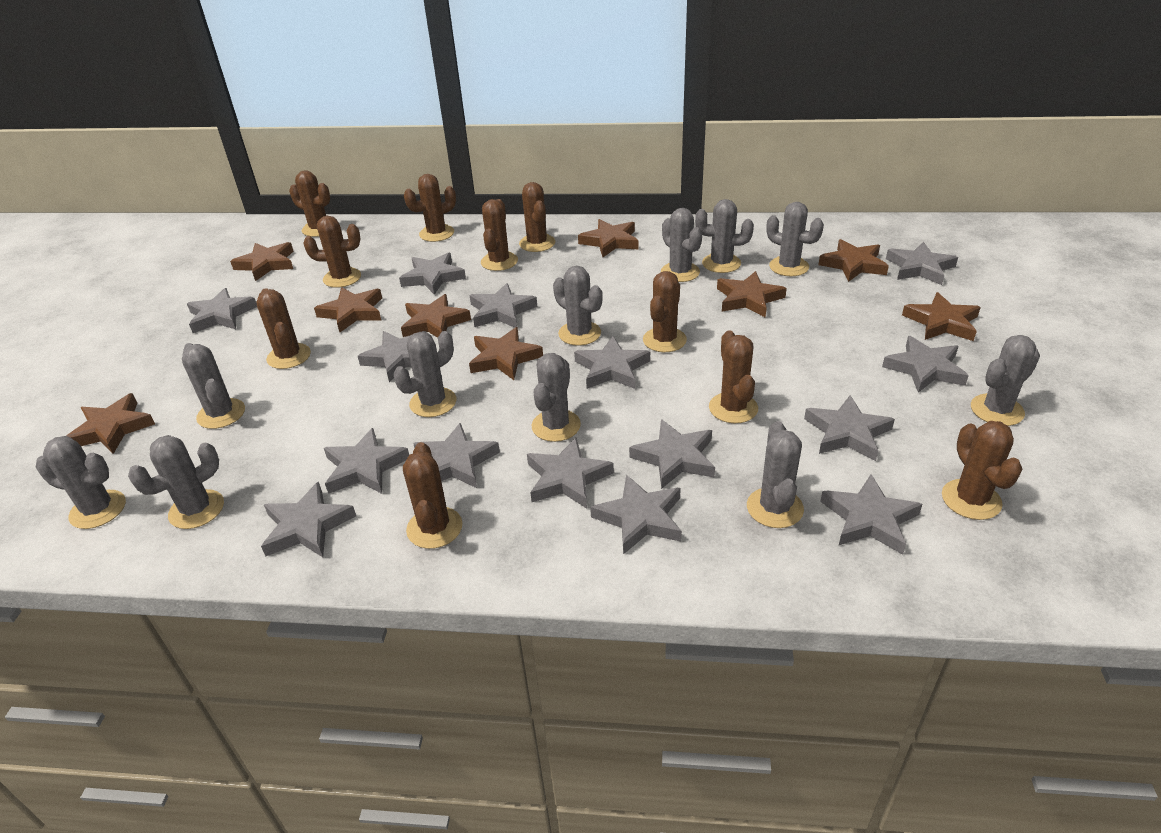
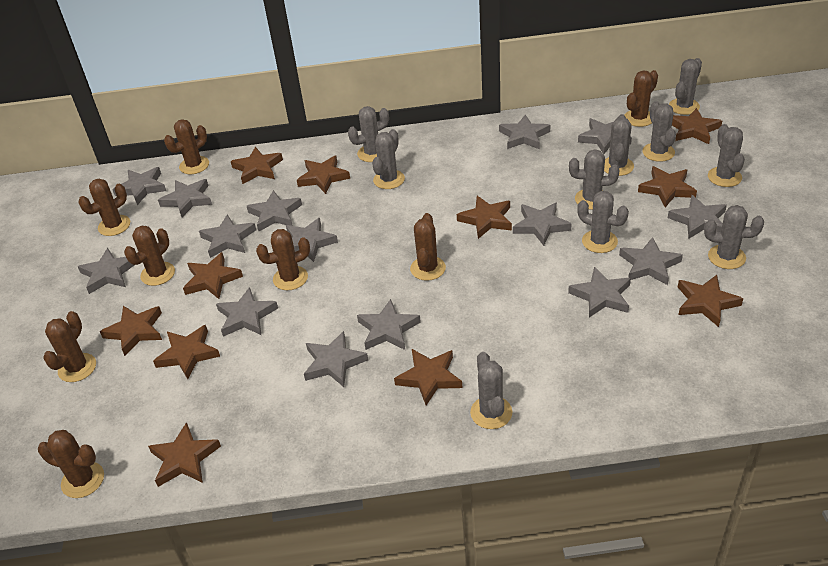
brown cactus: 10 -> 8
brown star: 9 -> 11
grey cactus: 11 -> 10

